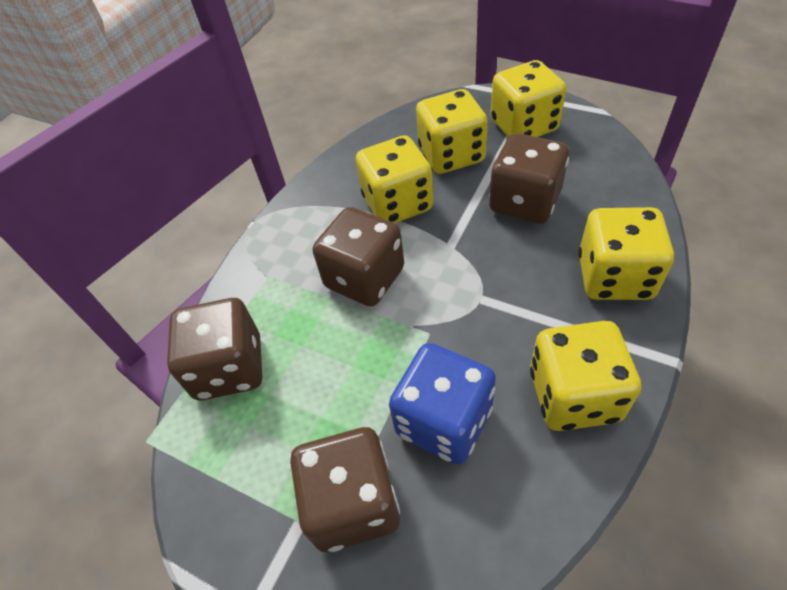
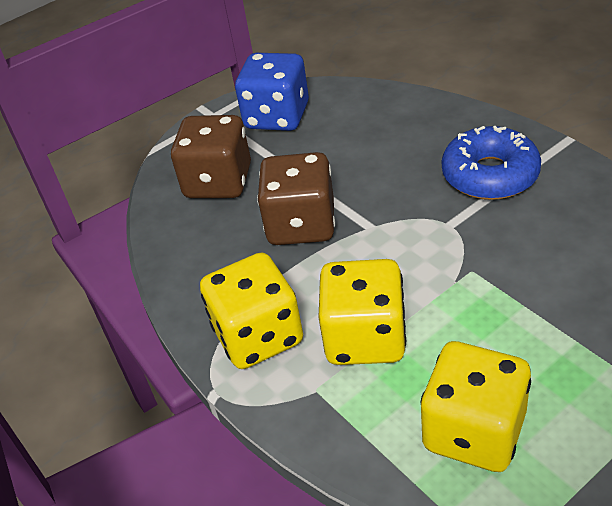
blue donut: 0 -> 1
brown dice: 4 -> 2
yellow dice: 5 -> 3

